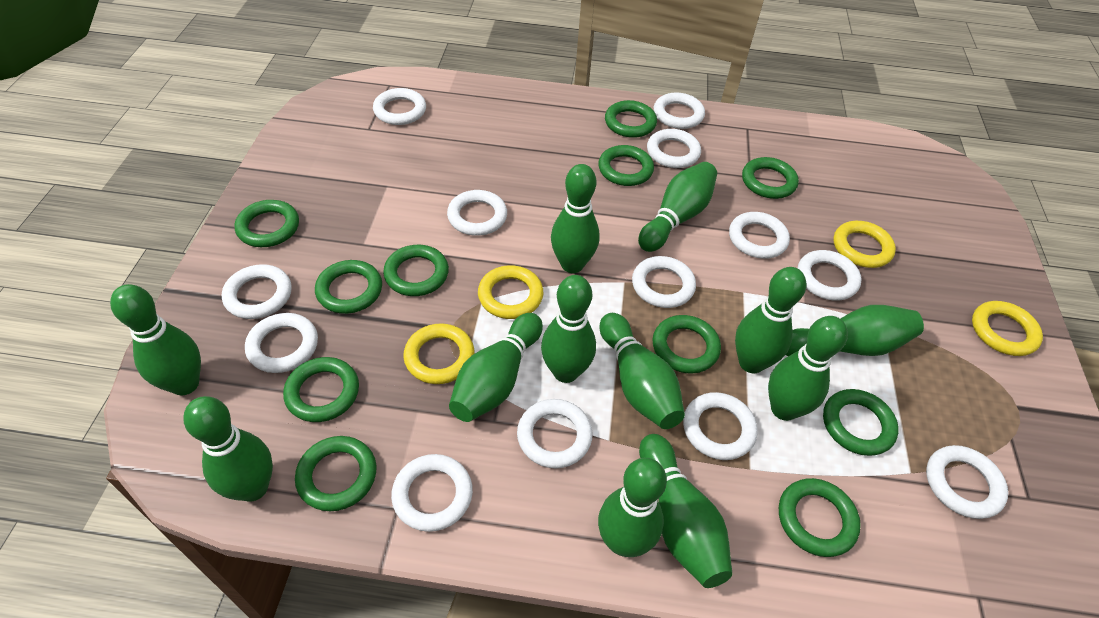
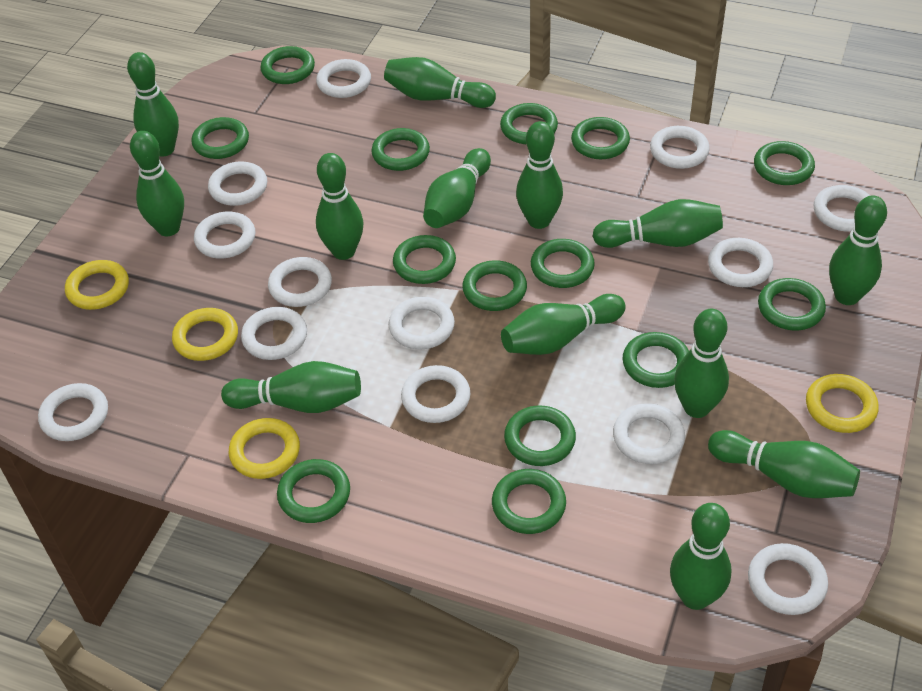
green bowling pin: 12 -> 13
green ring: 11 -> 14

